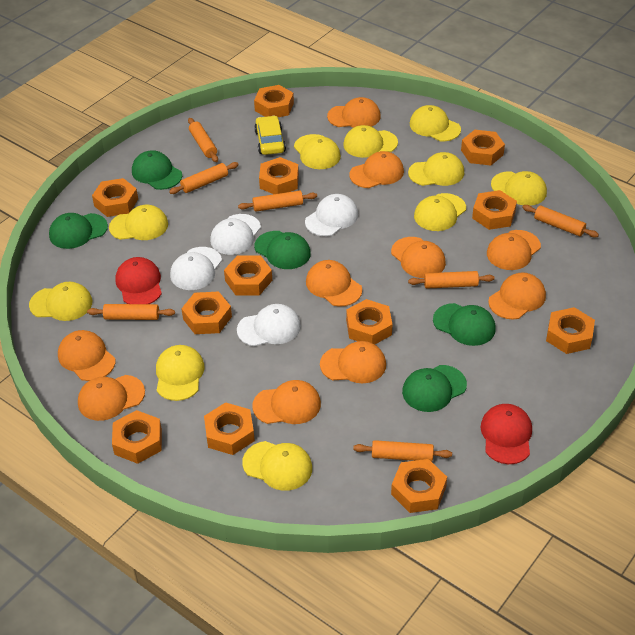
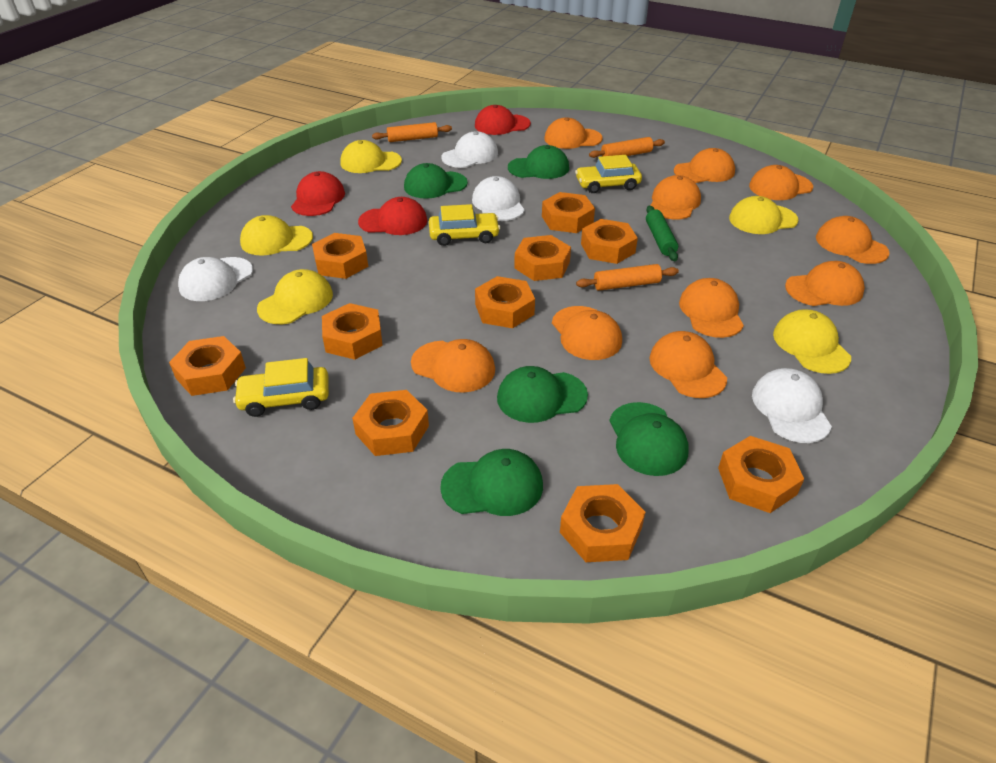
green rolling pin: 0 -> 1
orange nut: 12 -> 10
orange rolling pin: 7 -> 3
red cap: 2 -> 3
yellow cap: 10 -> 5
yellow car: 1 -> 3

